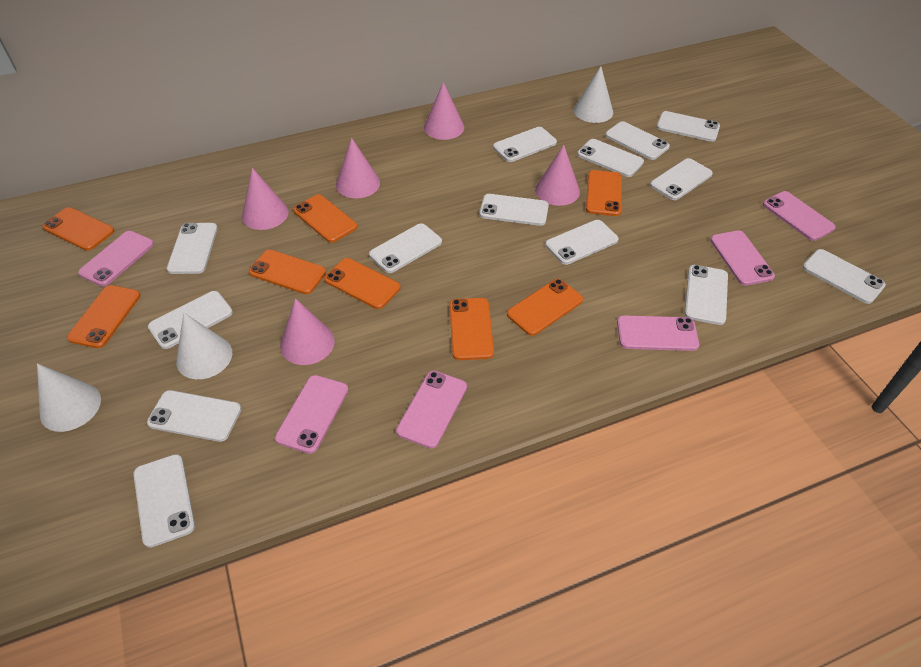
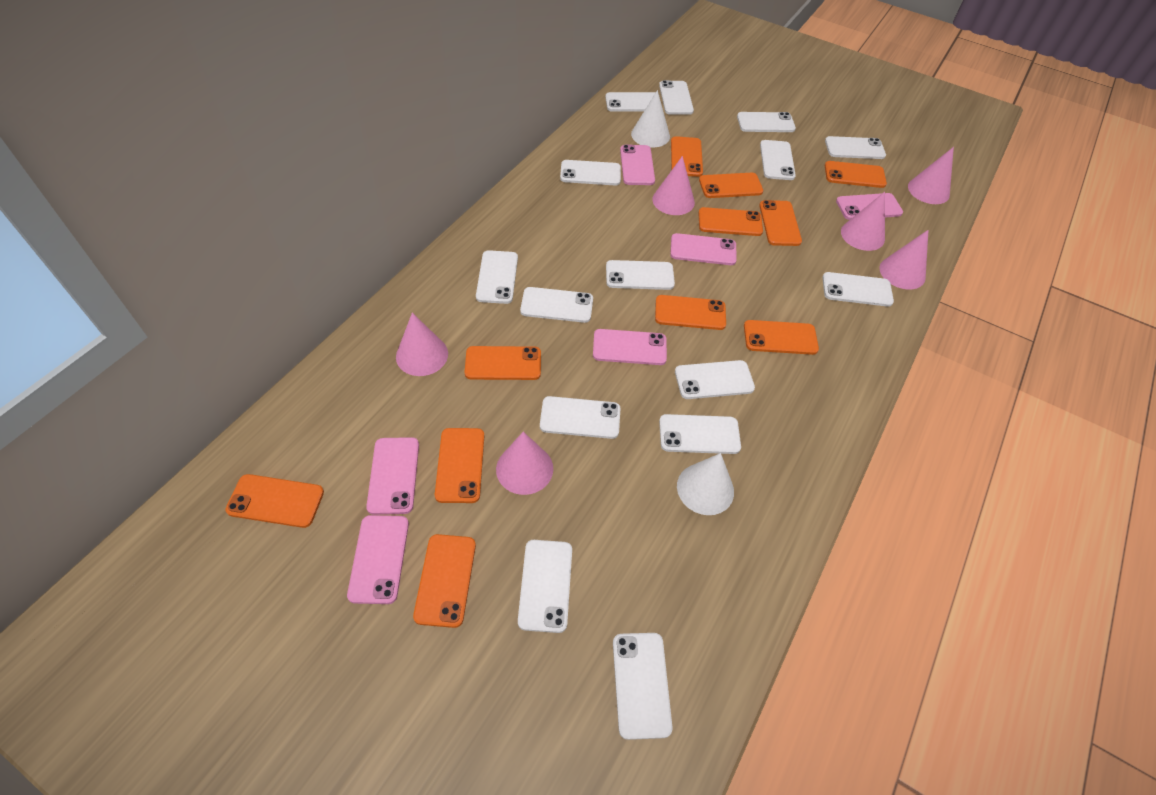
orange phone: 8 -> 11
pink cone: 5 -> 6
white cone: 3 -> 2
white phone: 14 -> 15

